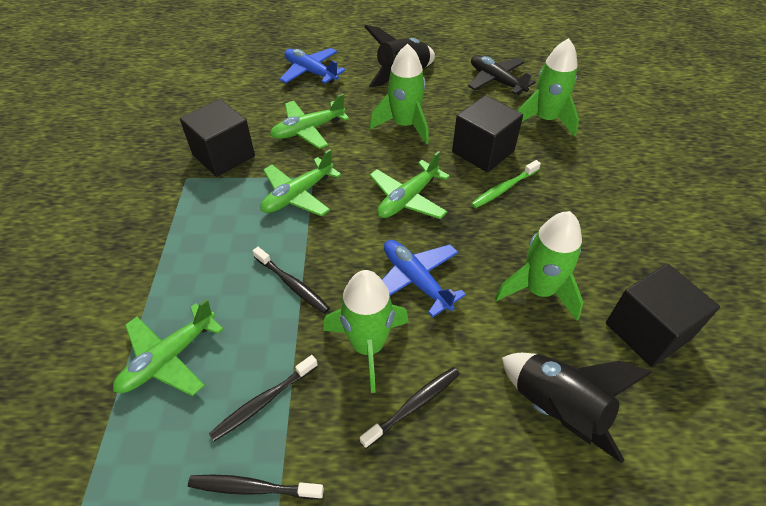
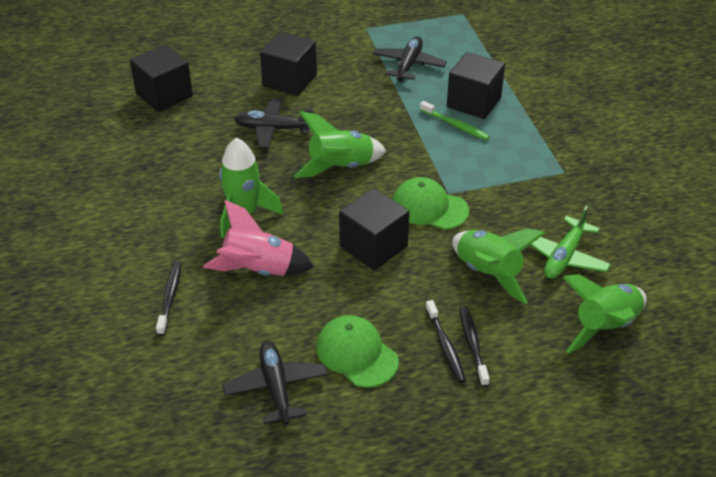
black cube: 3 -> 4
black plane: 1 -> 3
black rocket: 2 -> 0
black toothbrush: 4 -> 3
blue plane: 2 -> 0
green cap: 0 -> 2
green plane: 4 -> 1
pink rocket: 0 -> 1

